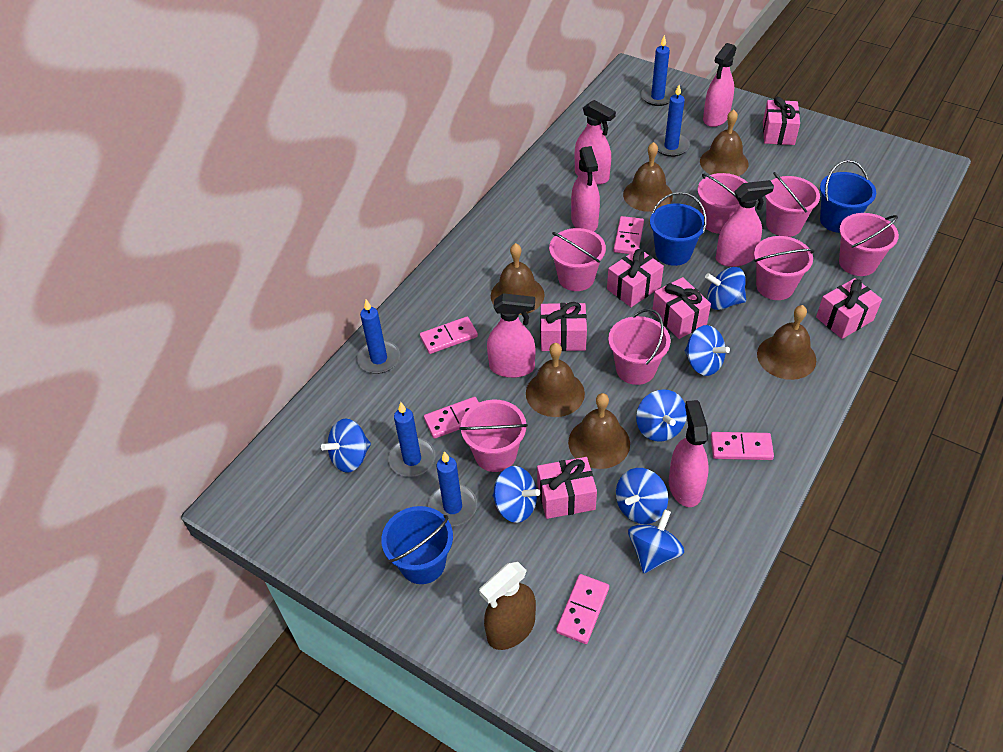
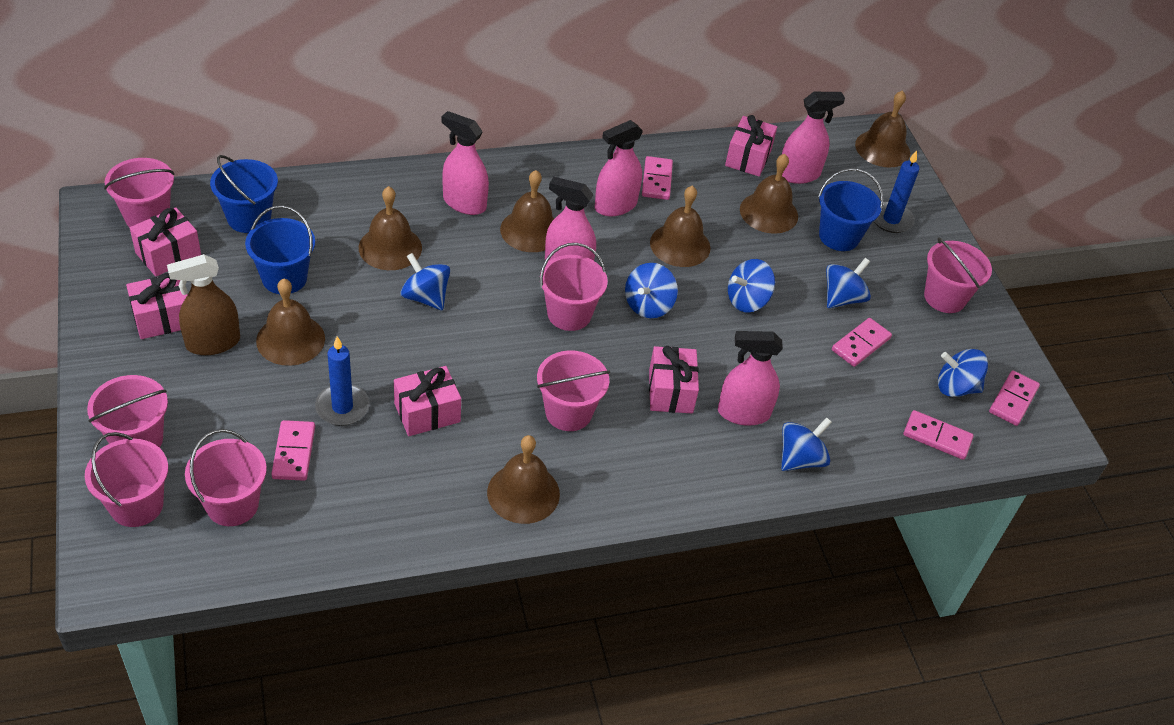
blue candle: 5 -> 2
blue spinning top: 7 -> 6
brown bell: 6 -> 7
pink gift: 6 -> 5
pink spray bottle: 6 -> 5

